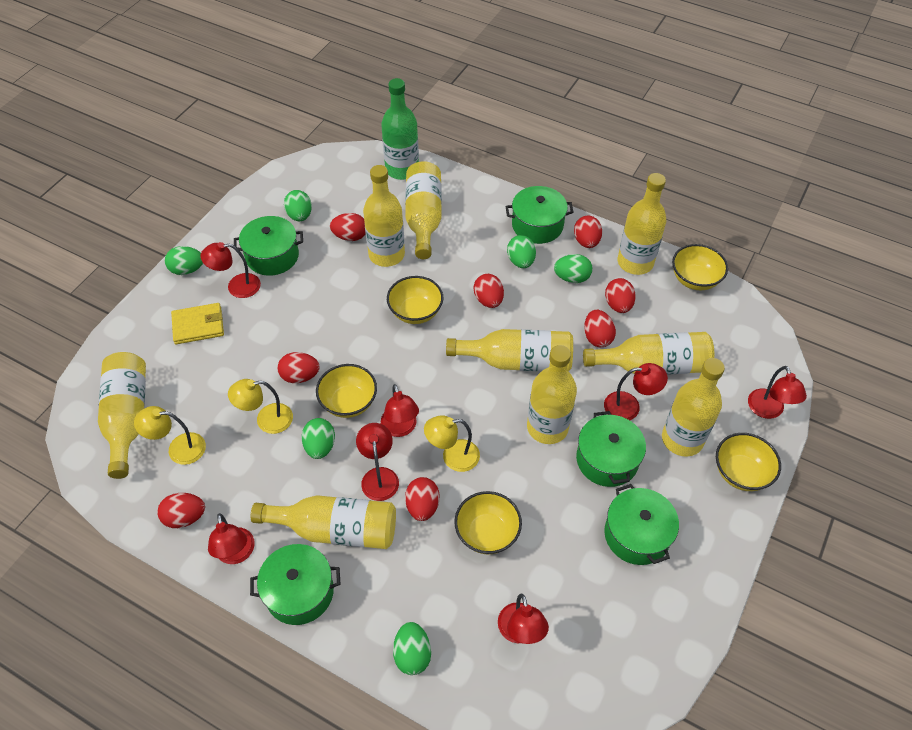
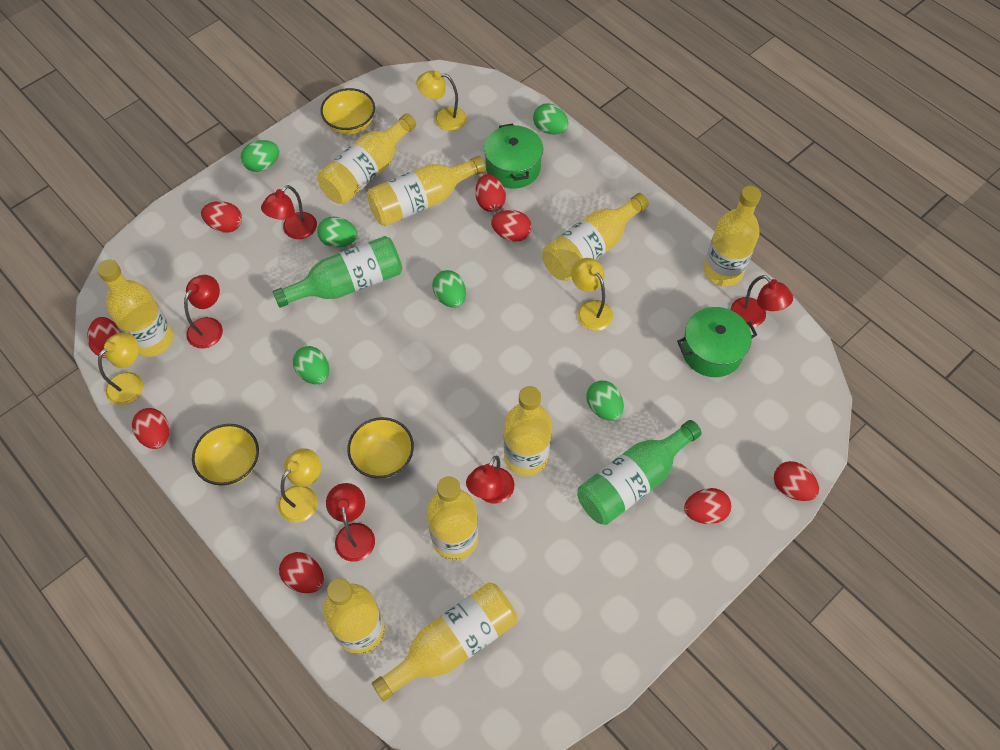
green bottle: 1 -> 2
green pot: 5 -> 2
red lamp: 7 -> 5
yellow bowl: 5 -> 3
yellow lamp: 3 -> 4
yellow wallet: 1 -> 0

